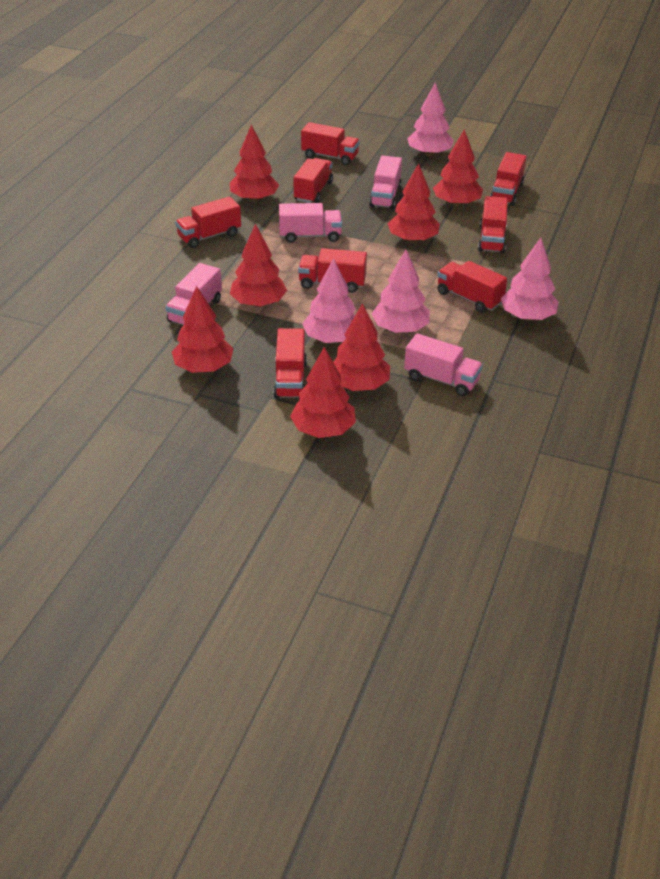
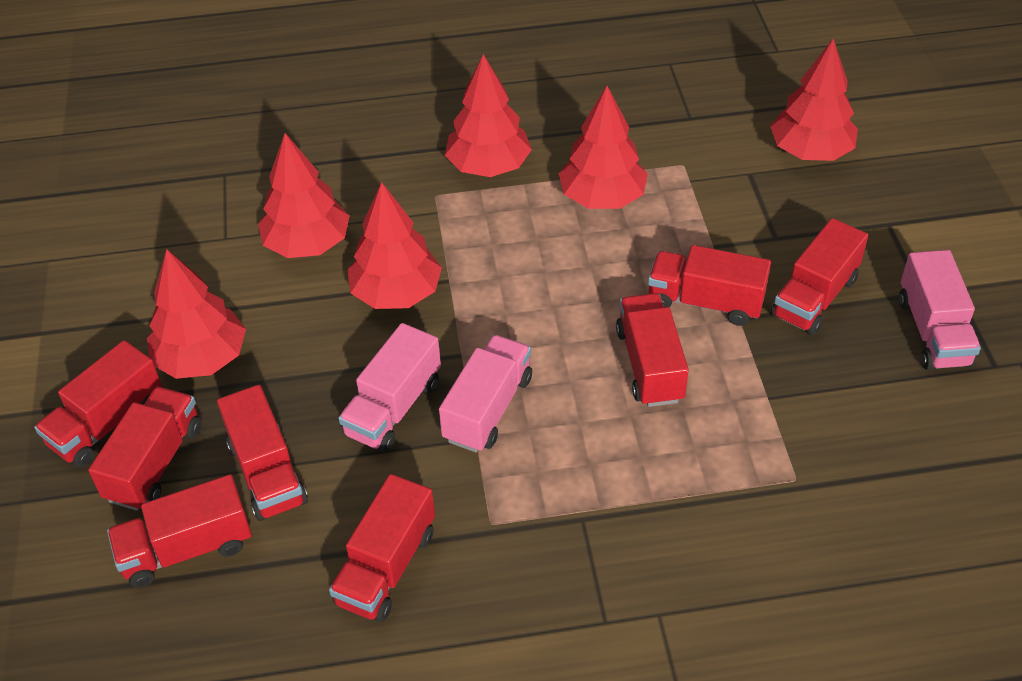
pink tree: 4 -> 0
pink truck: 4 -> 3
red tree: 7 -> 6

